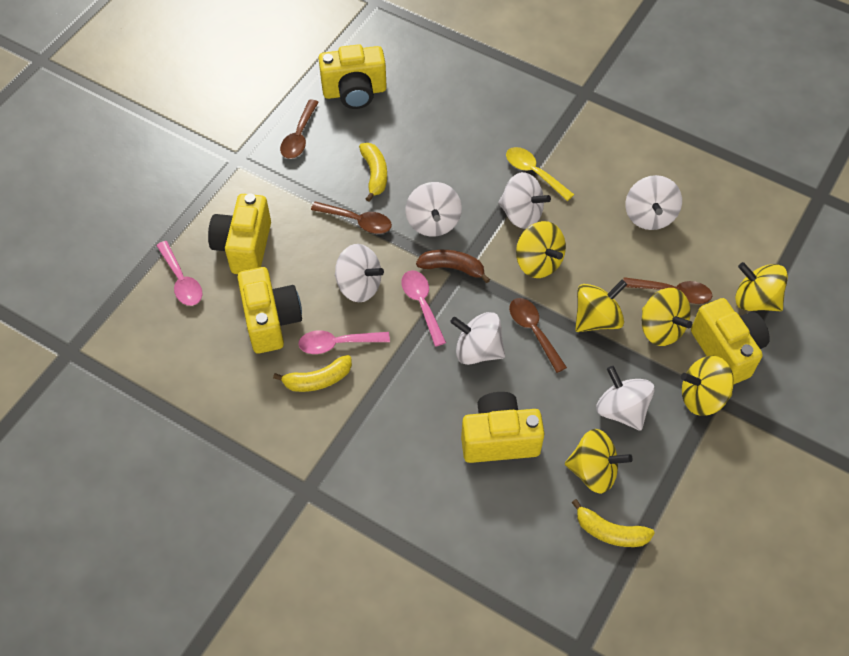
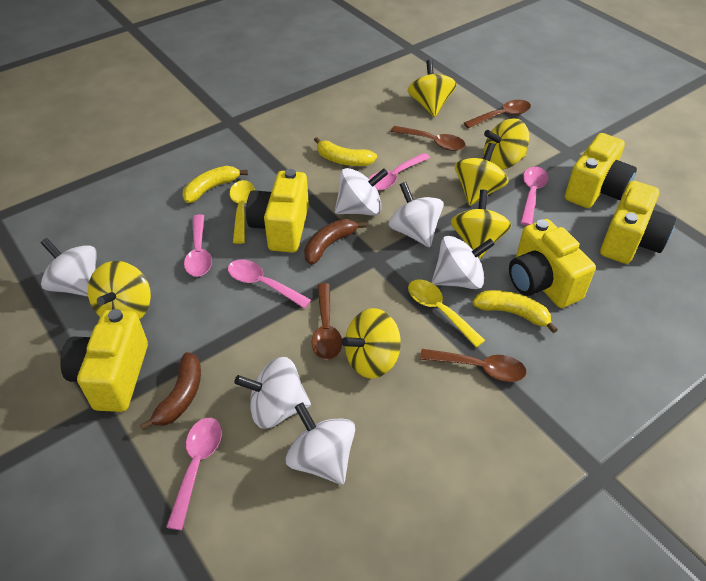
brown banana: 1 -> 2
pink spoon: 3 -> 5
yellow spoon: 1 -> 2

